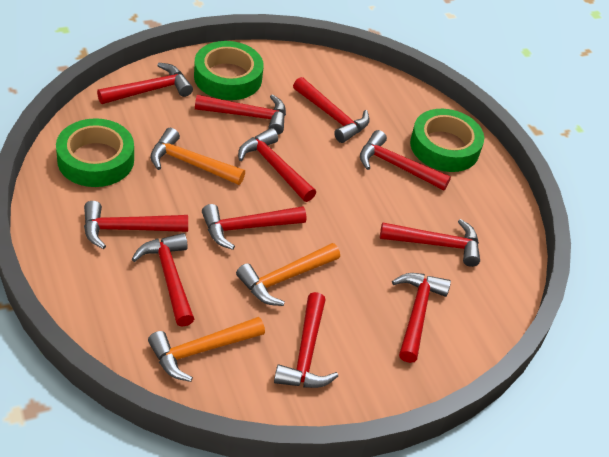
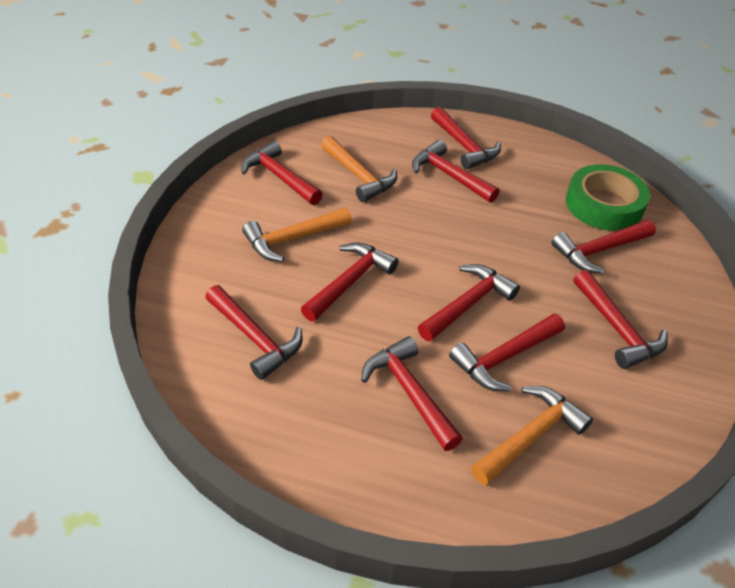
green tape: 3 -> 1
red hammer: 11 -> 10

